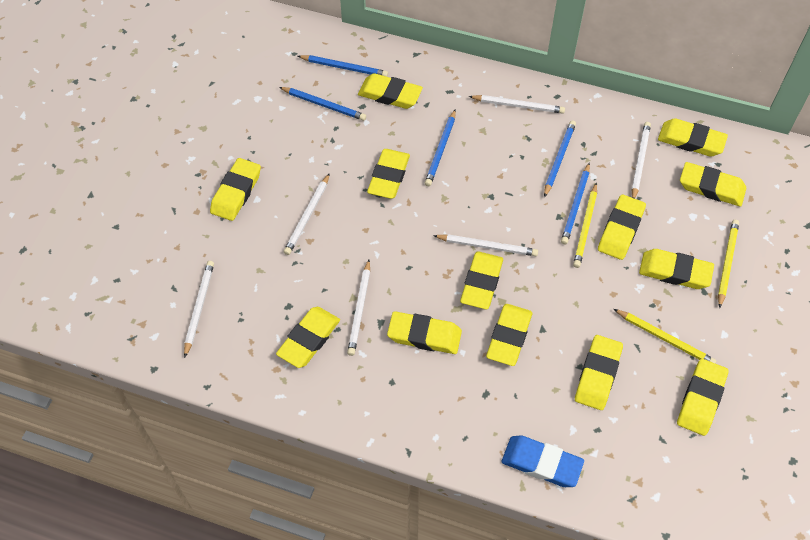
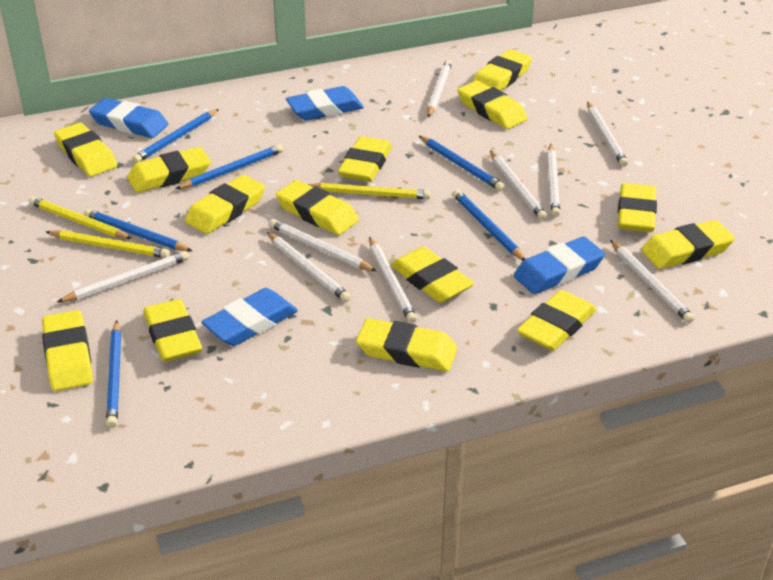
blue eraser: 1 -> 4
blue pencil: 5 -> 6
white pencil: 6 -> 9
yellow eraser: 13 -> 14

